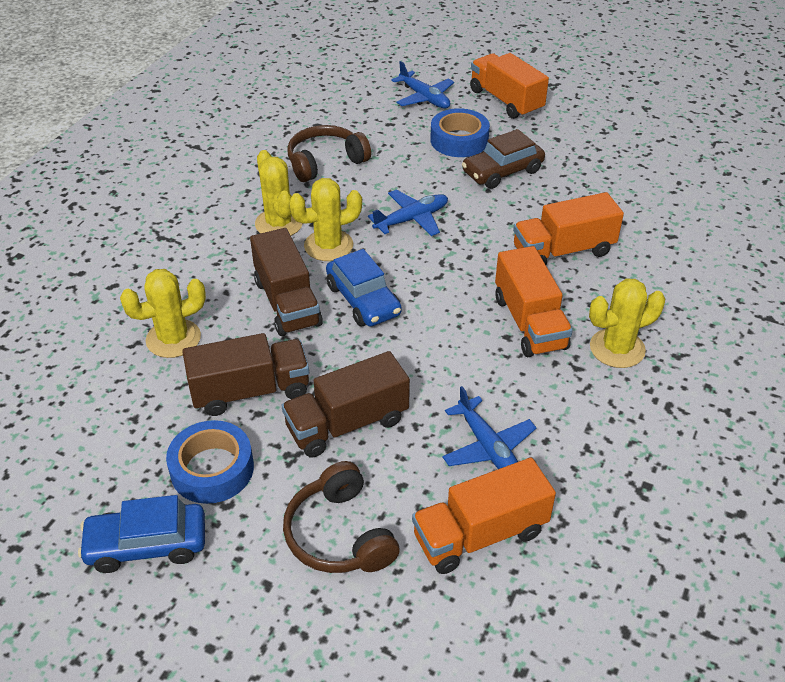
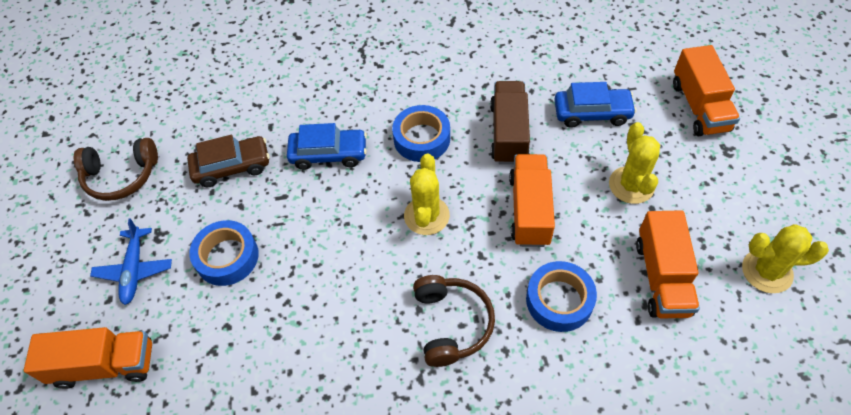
blue plane: 3 -> 1
blue tape: 2 -> 3
brown truck: 3 -> 1
yellow cactus: 4 -> 3

